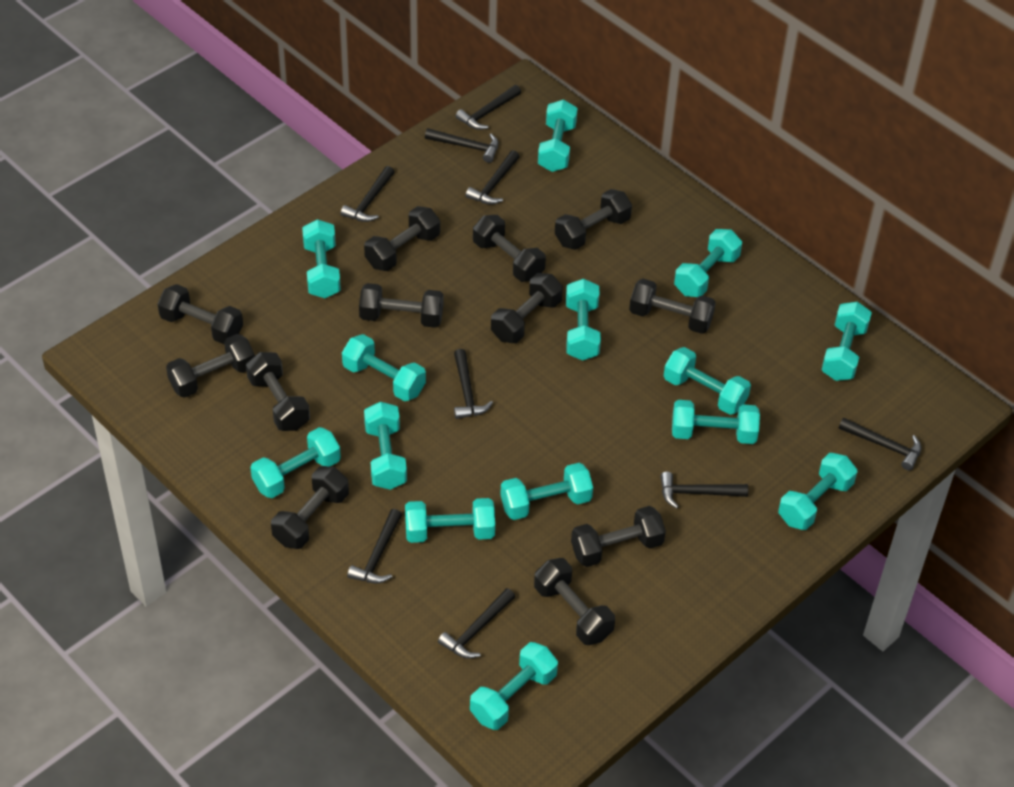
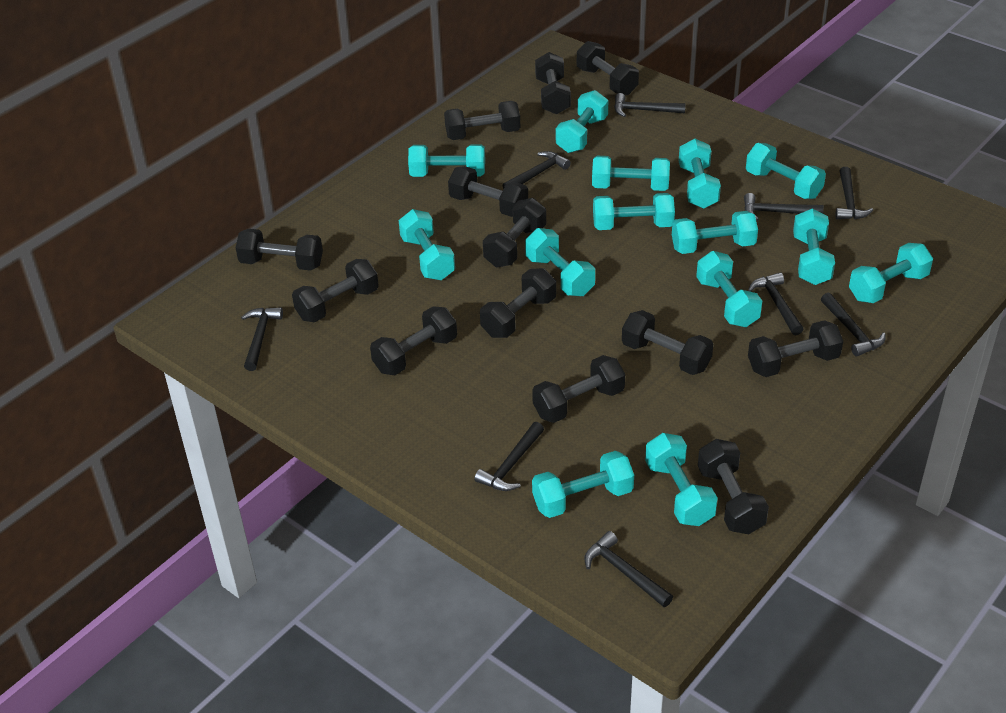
black dumbbell: 12 -> 13

